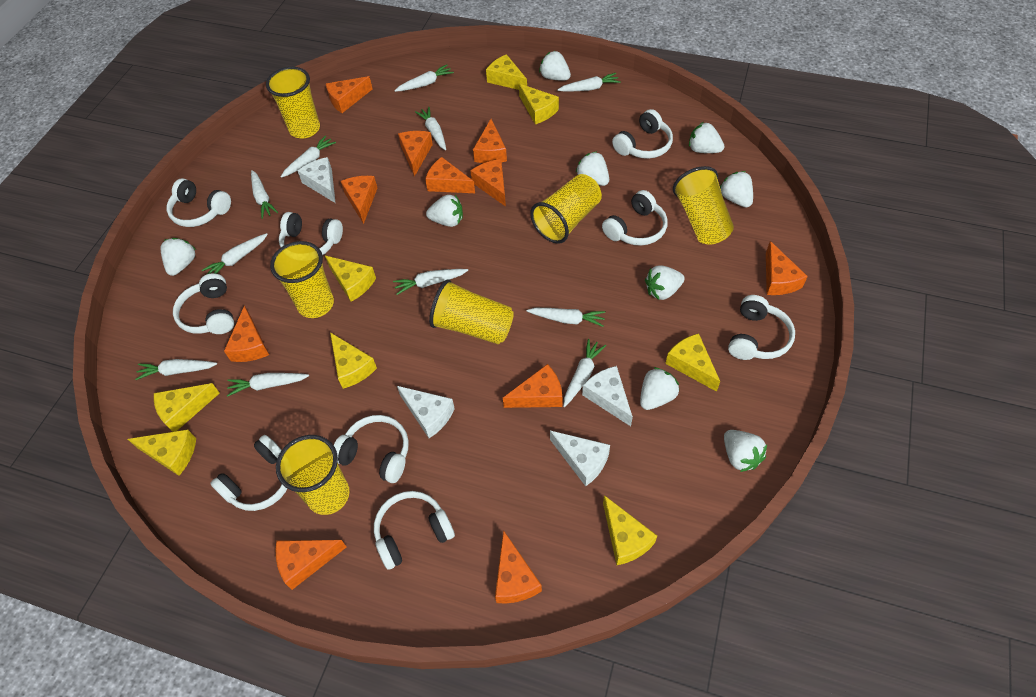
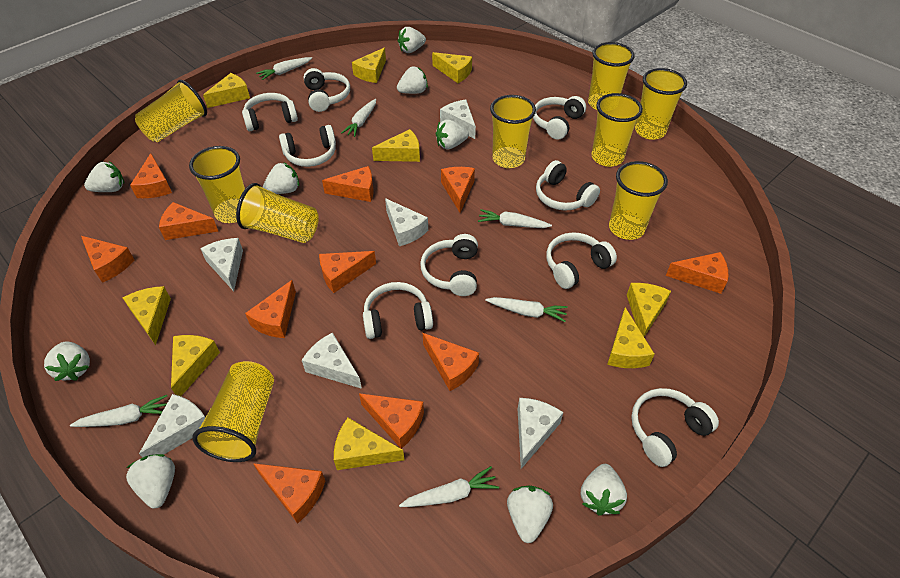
white carrot: 11 -> 6
white cheese: 4 -> 6
yellow cheese: 8 -> 9
yellow cup: 6 -> 9

